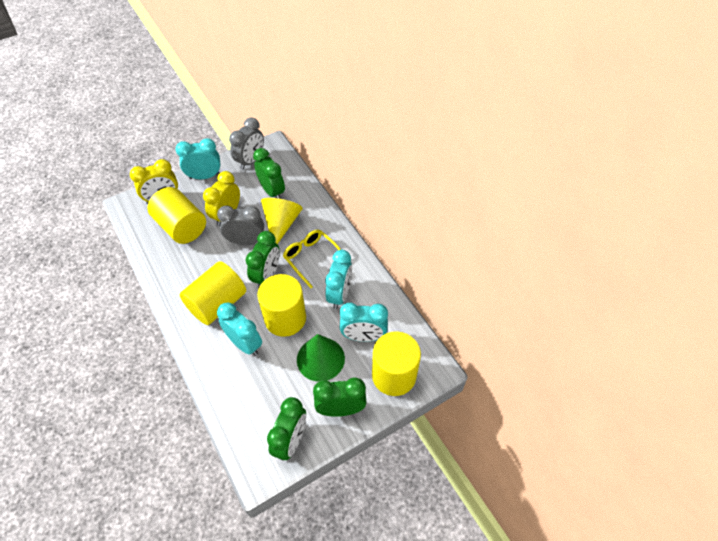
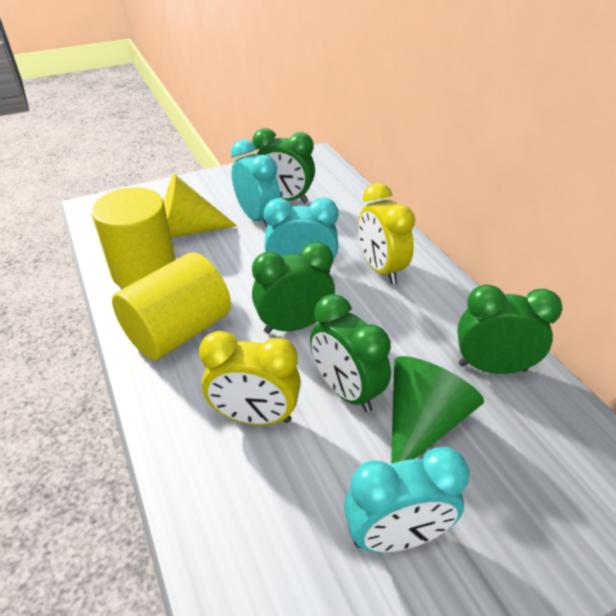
grey clock: 2 -> 0
turquoise clock: 4 -> 3
yellow cylinder: 4 -> 2
yellow glasses: 1 -> 0

